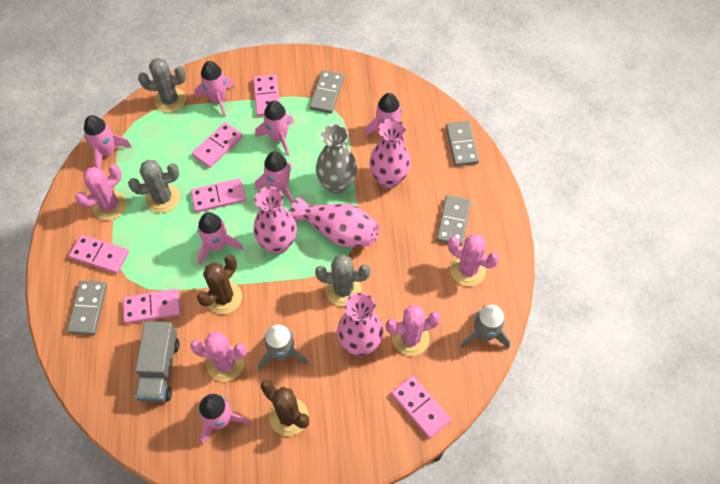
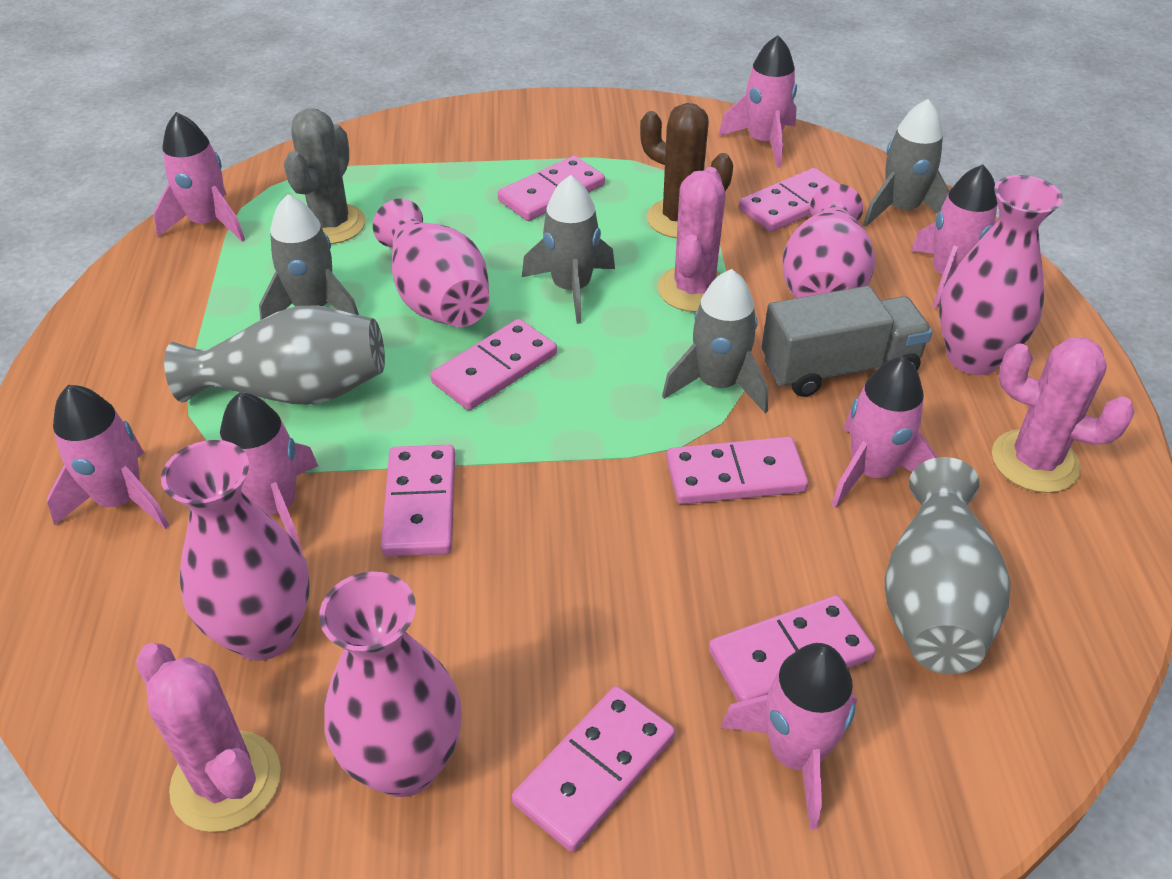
brown cactus: 2 -> 1
grey cactus: 3 -> 1
grey domino: 4 -> 0
grey rocket: 2 -> 4
grey vase: 1 -> 2
pink cactus: 4 -> 3
pink domino: 6 -> 7
pink vase: 4 -> 5

